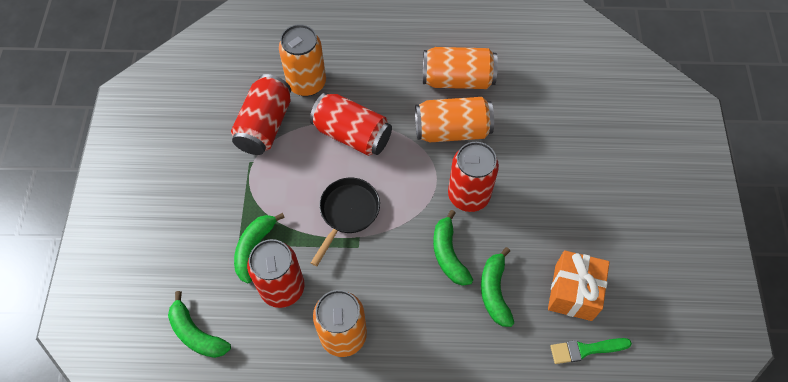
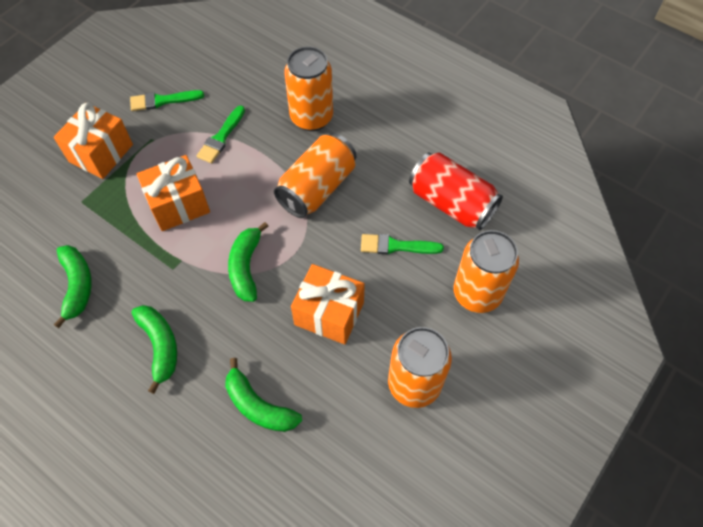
black pan: 1 -> 0
green brush: 1 -> 3
orange gift: 1 -> 3
red can: 4 -> 1

